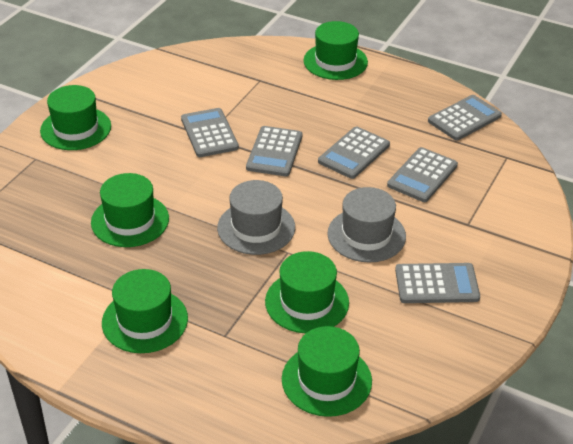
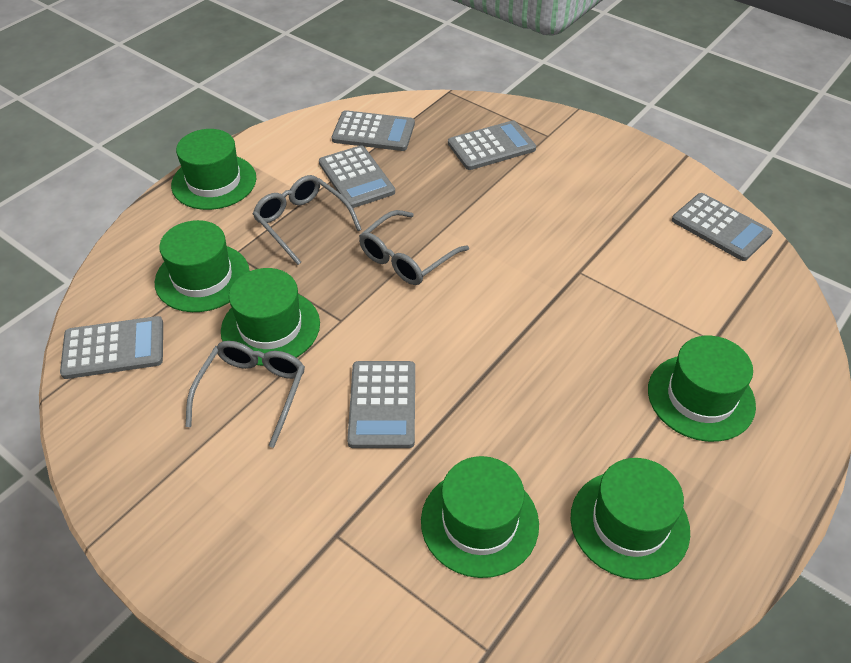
grey glasses: 0 -> 3
grey hat: 2 -> 0

